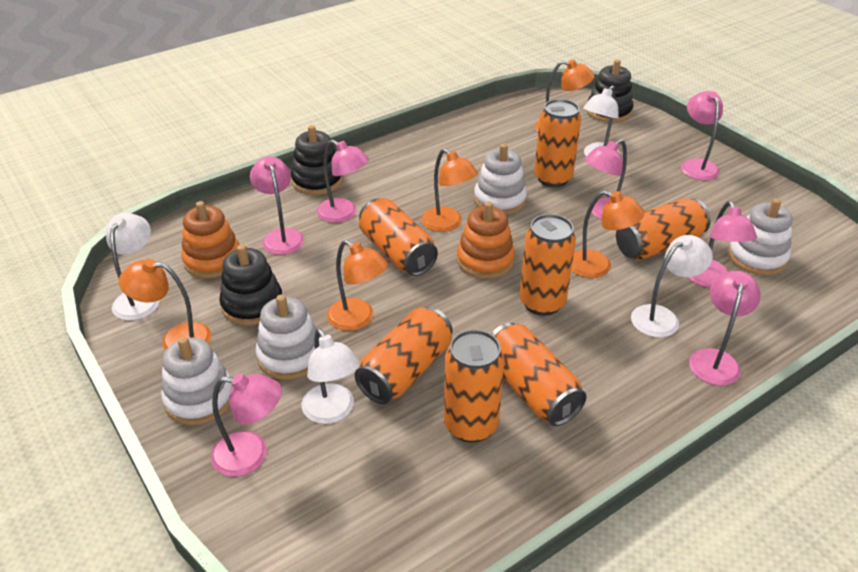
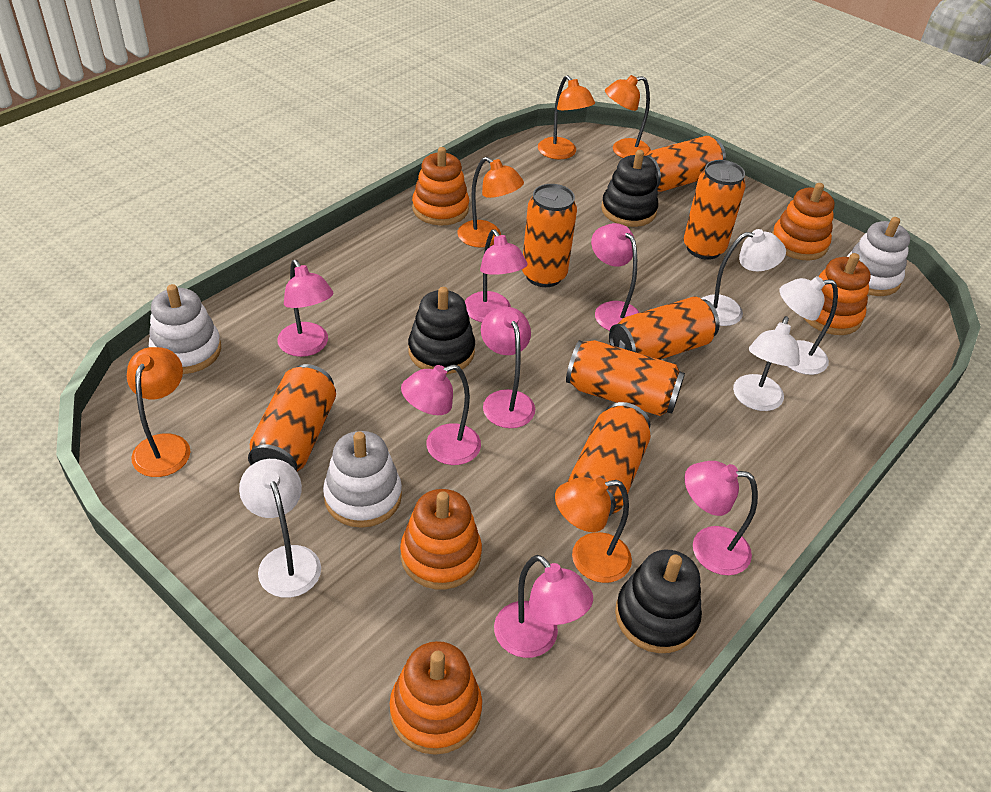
orange stacking toy: 2 -> 5
white stacking toy: 4 -> 3

